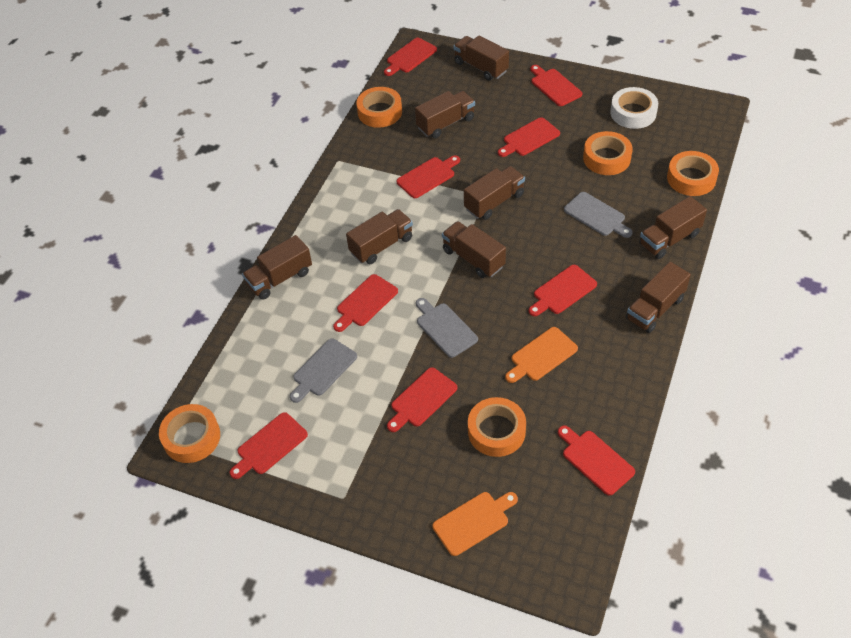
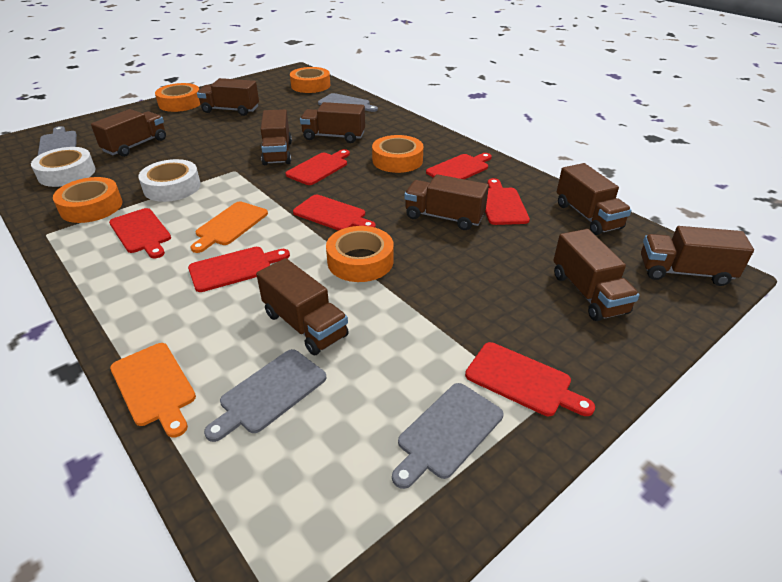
brown truck: 8 -> 9
grey cutting board: 3 -> 4
red cutting board: 9 -> 7
white tape: 1 -> 2

